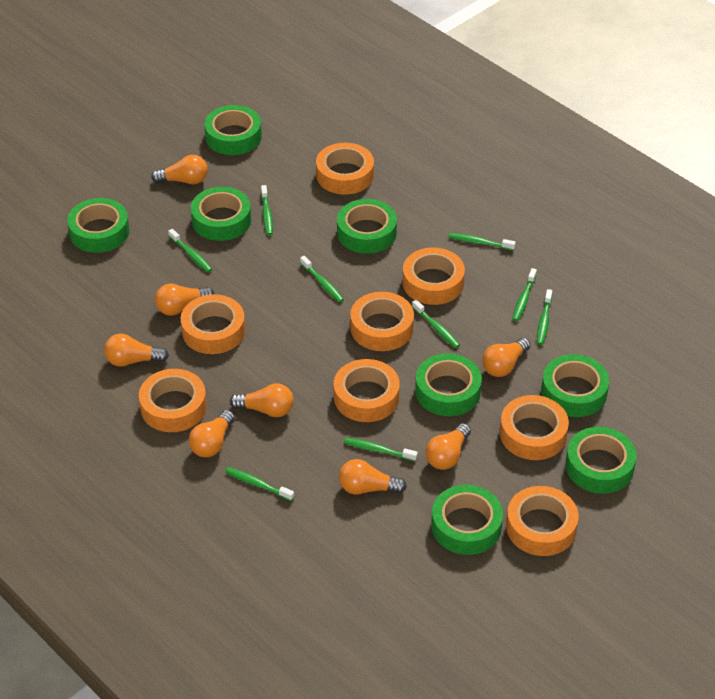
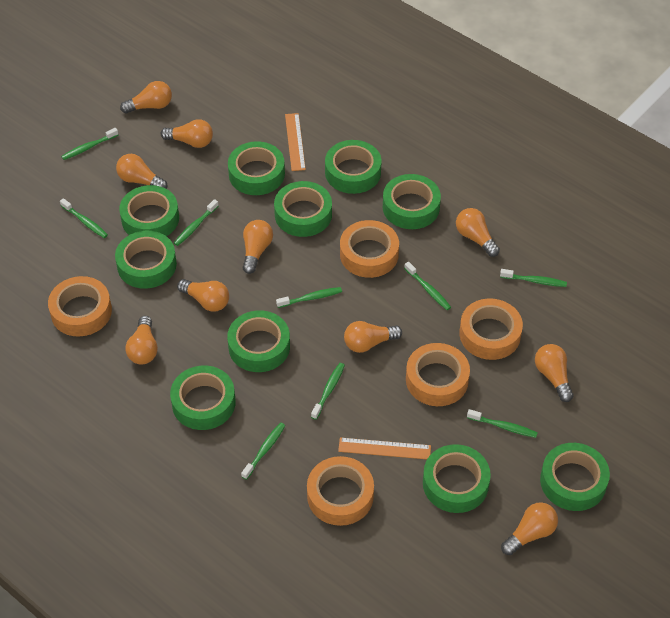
green tape: 8 -> 10
orange light bulb: 8 -> 10
orange ruler: 0 -> 2
orange tape: 8 -> 5

